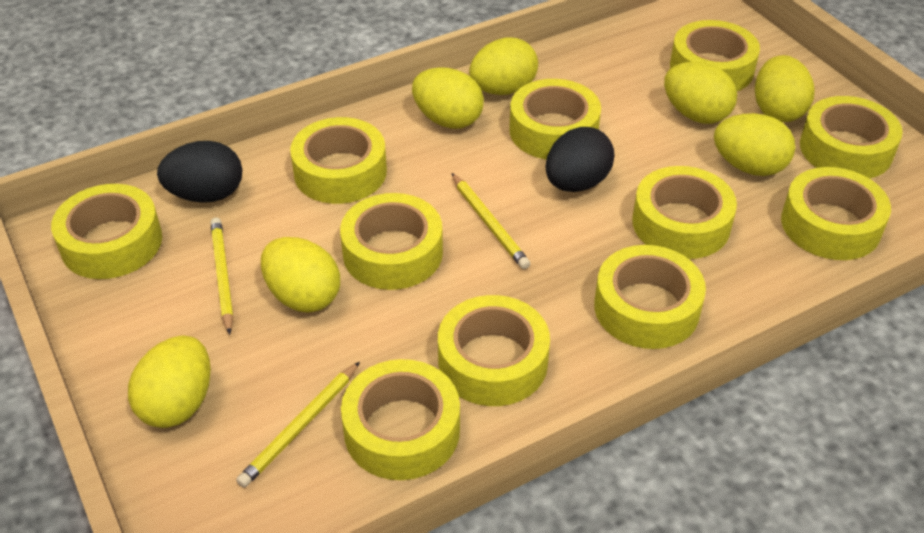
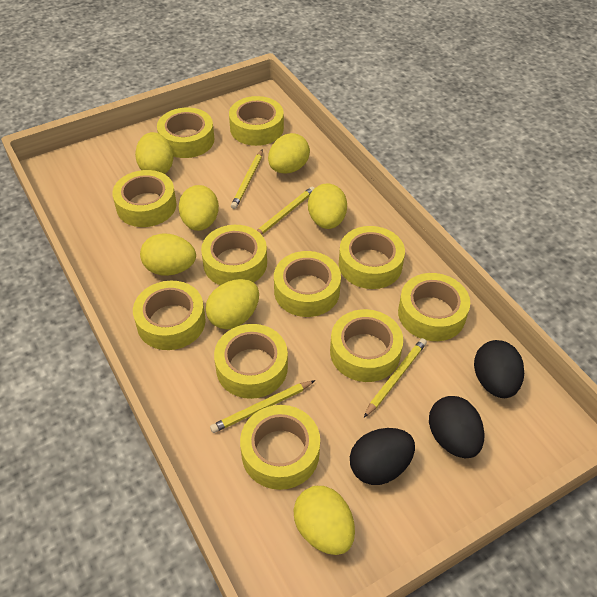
black egg: 2 -> 3
yellow pencil: 3 -> 4

